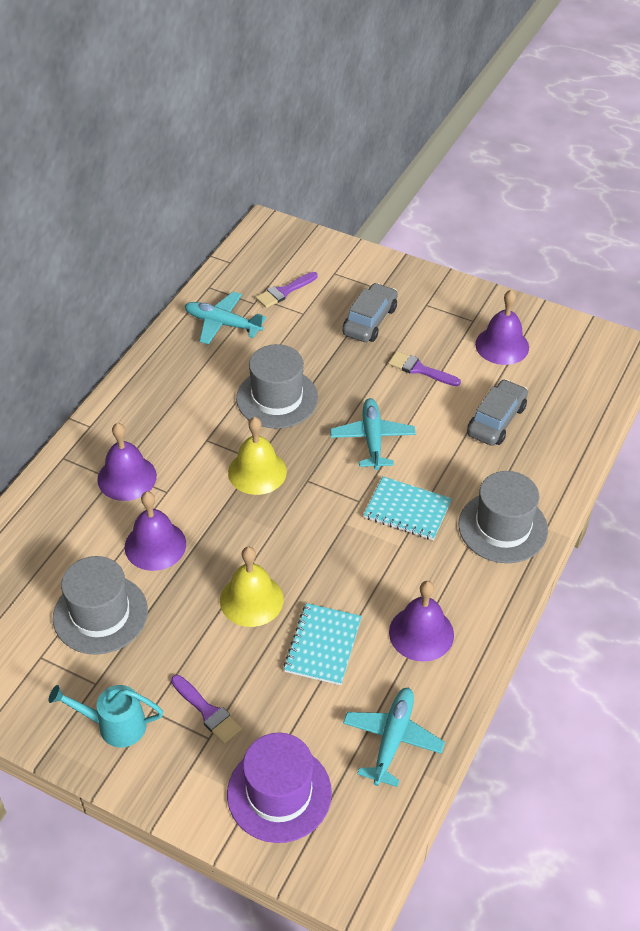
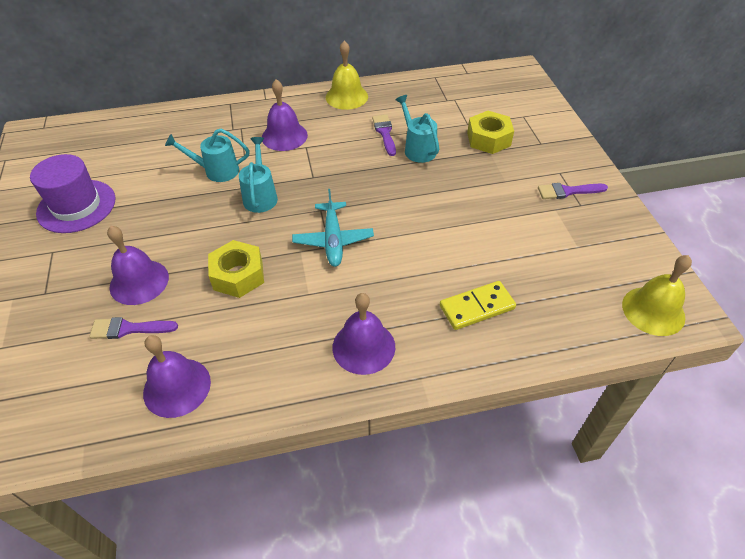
grey car: 2 -> 0
grey hat: 3 -> 0
turquoise notebook: 2 -> 0
turquoise plane: 3 -> 1
turquoise watering can: 1 -> 3
yellow domino: 0 -> 1
yellow nut: 0 -> 2

